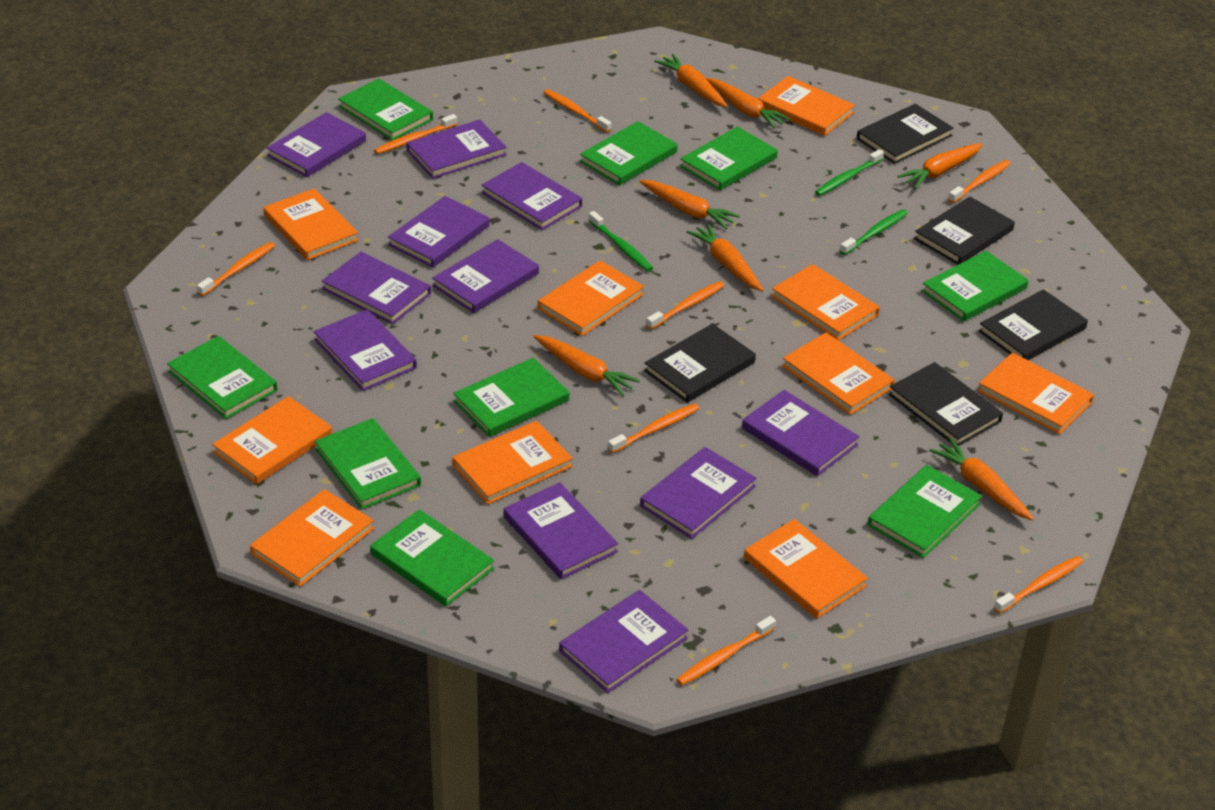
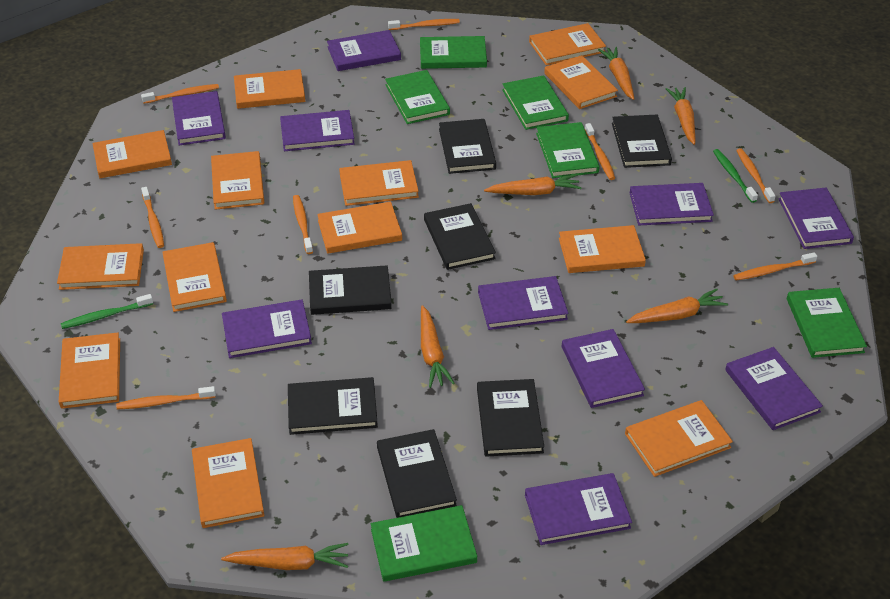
black book: 5 -> 7
green book: 9 -> 6
green toothbrush: 3 -> 2
orange book: 10 -> 13
orange carrot: 7 -> 6
purple book: 11 -> 10

